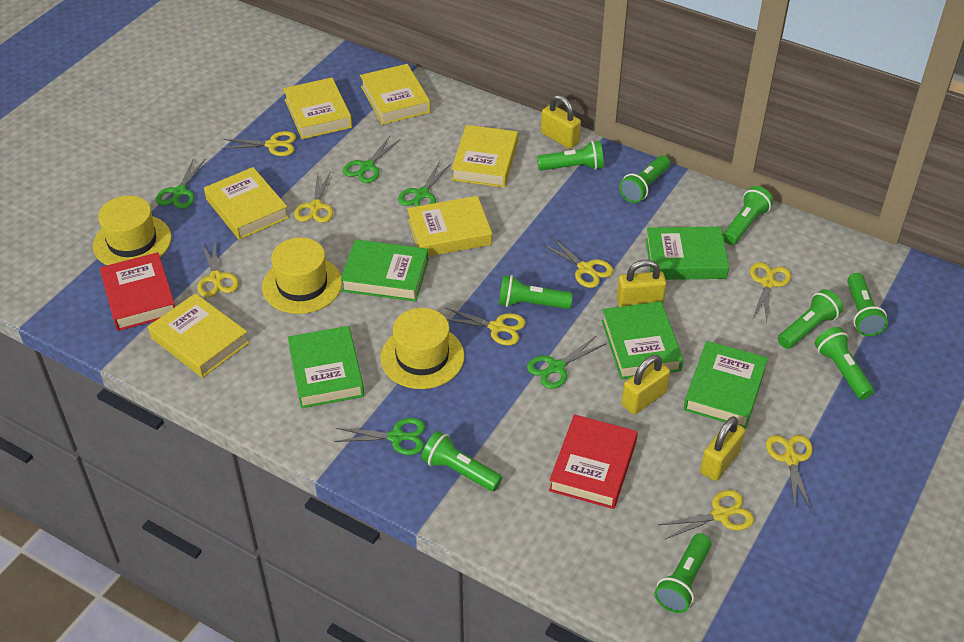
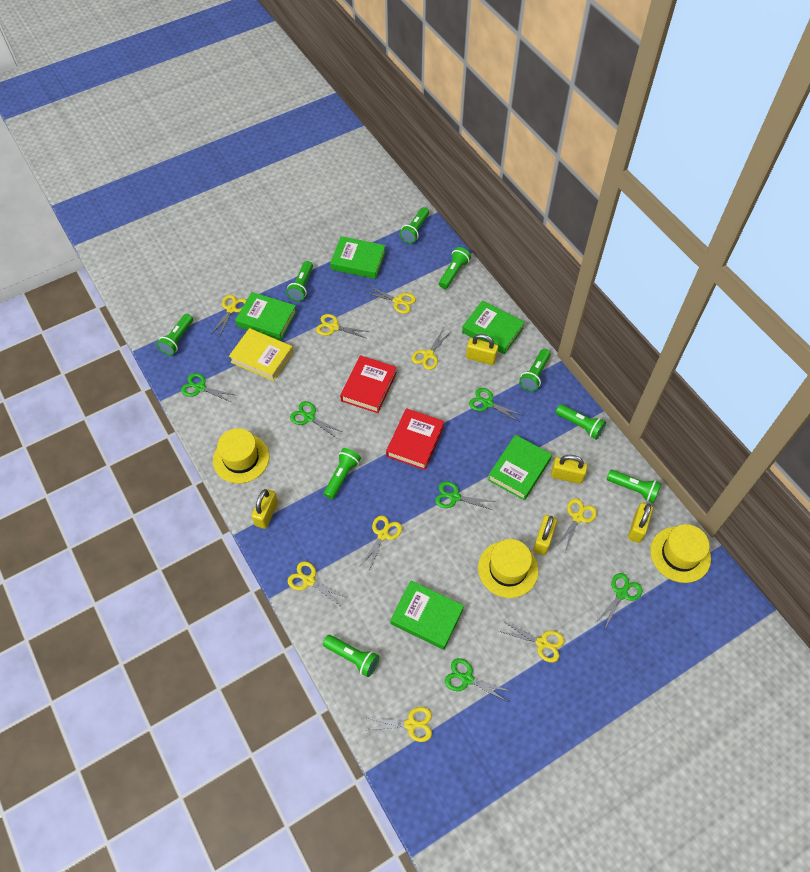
green scissors: 5 -> 6
yellow book: 6 -> 1
yellow padlock: 4 -> 5
yellow scissors: 8 -> 9

